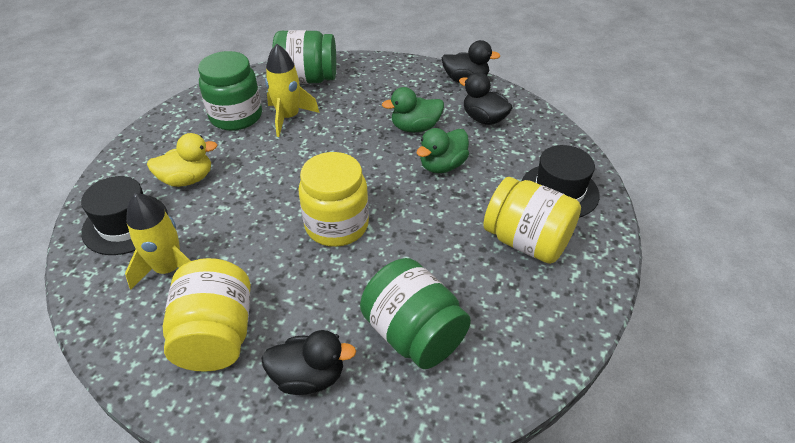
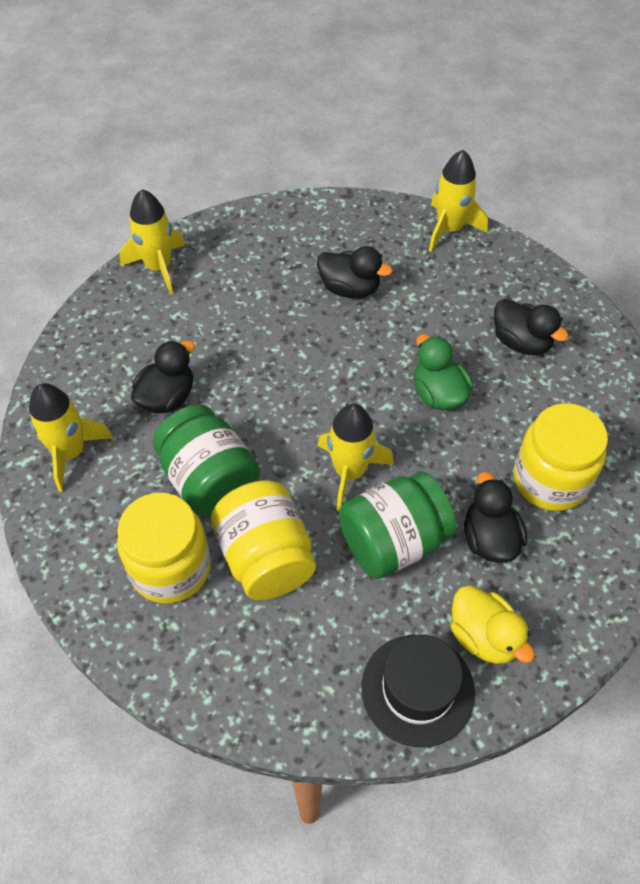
black duck: 3 -> 4
black hat: 2 -> 1
green duck: 2 -> 1
green jar: 3 -> 2
yellow rocket: 2 -> 4

